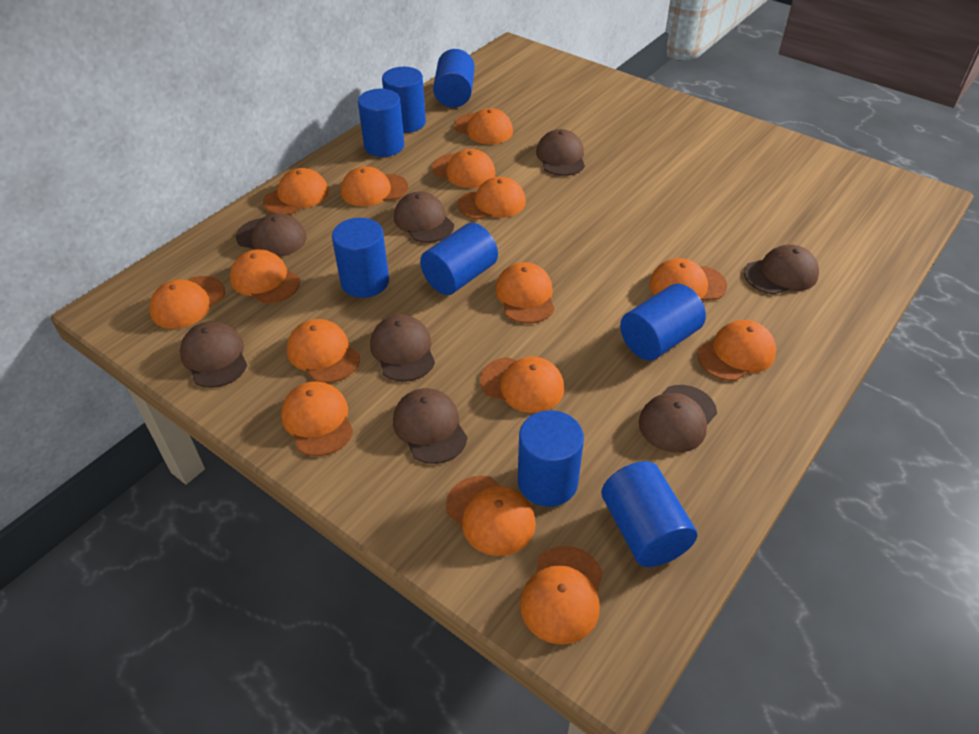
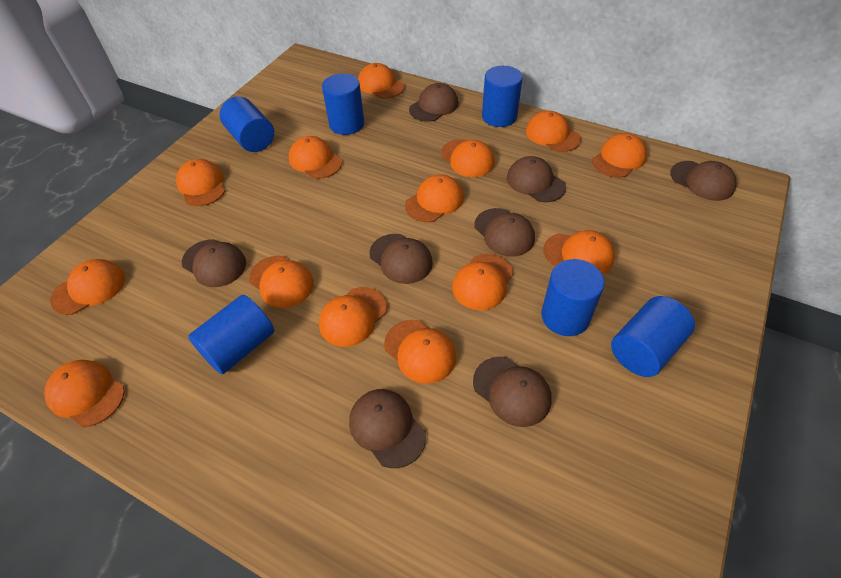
blue cylinder: 8 -> 6
orange cap: 15 -> 14

